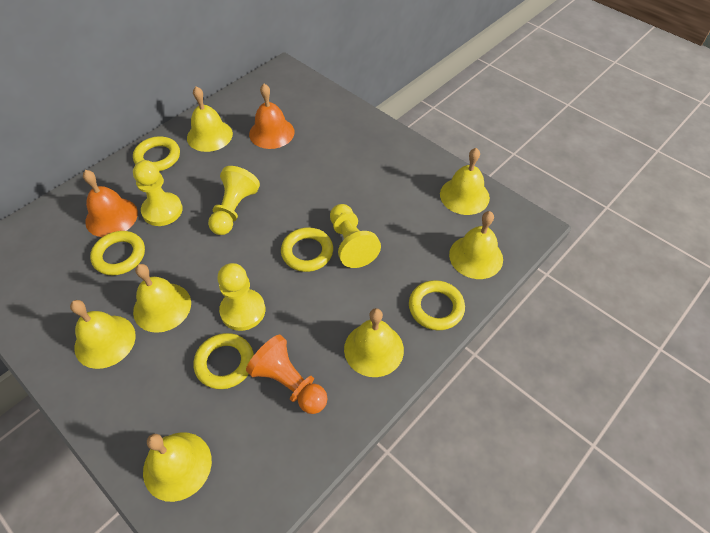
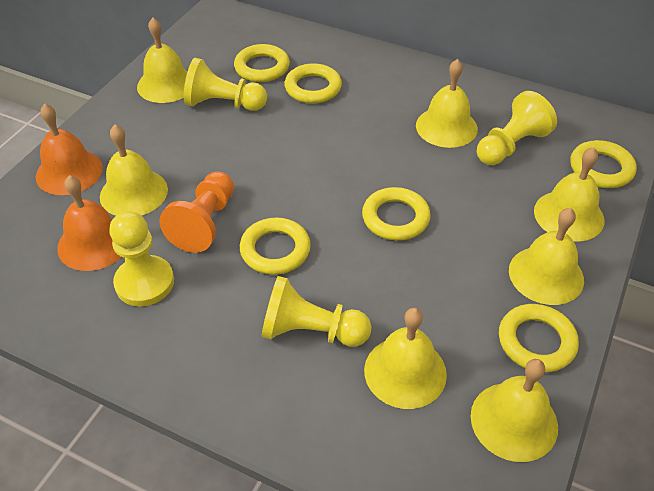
yellow ring: 5 -> 6

